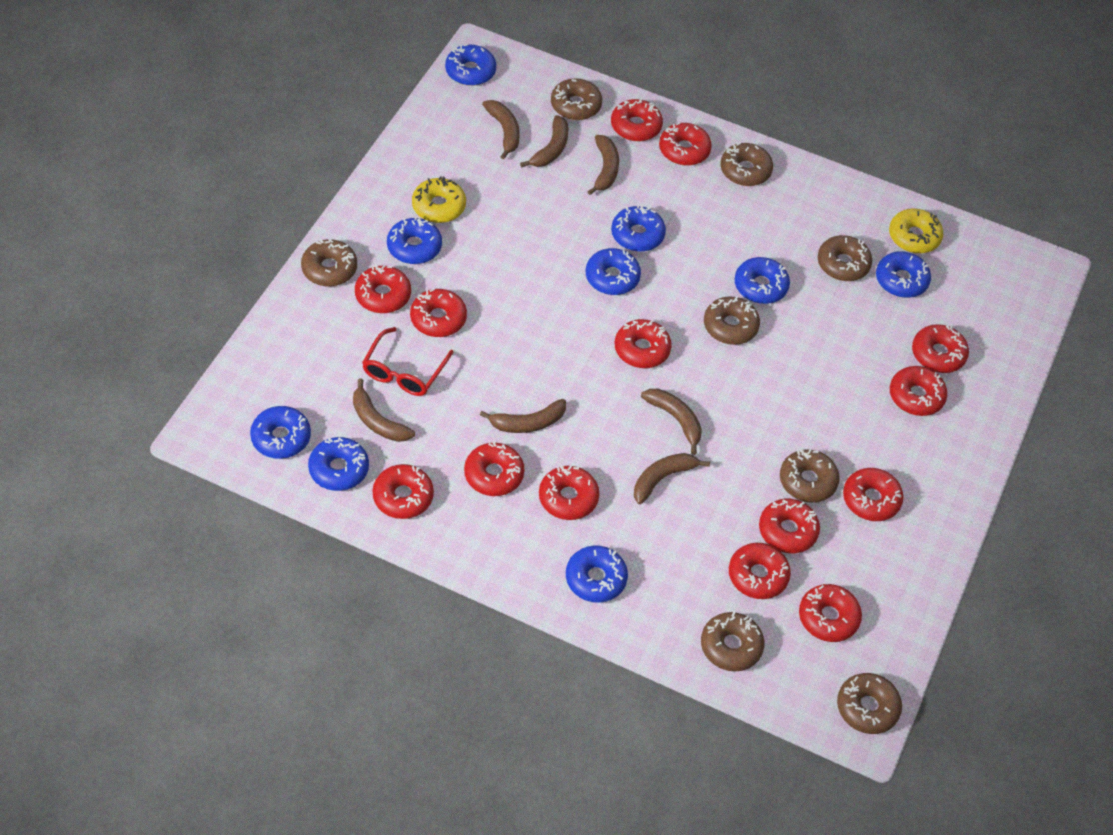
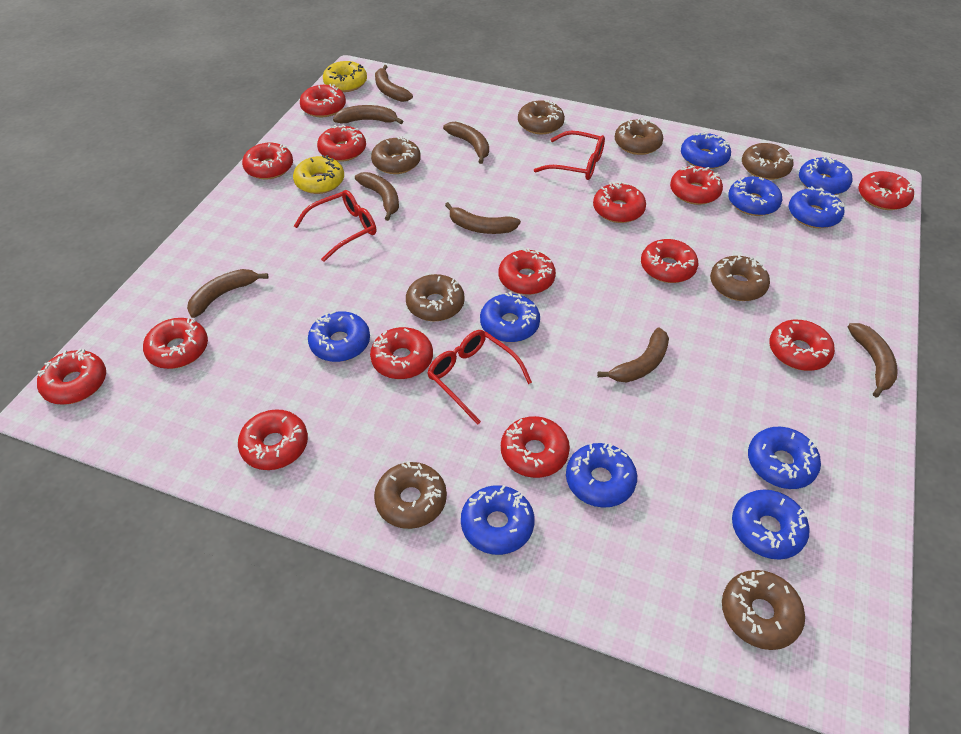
blue donut: 9 -> 10
brown banana: 7 -> 8
red glasses: 1 -> 3

